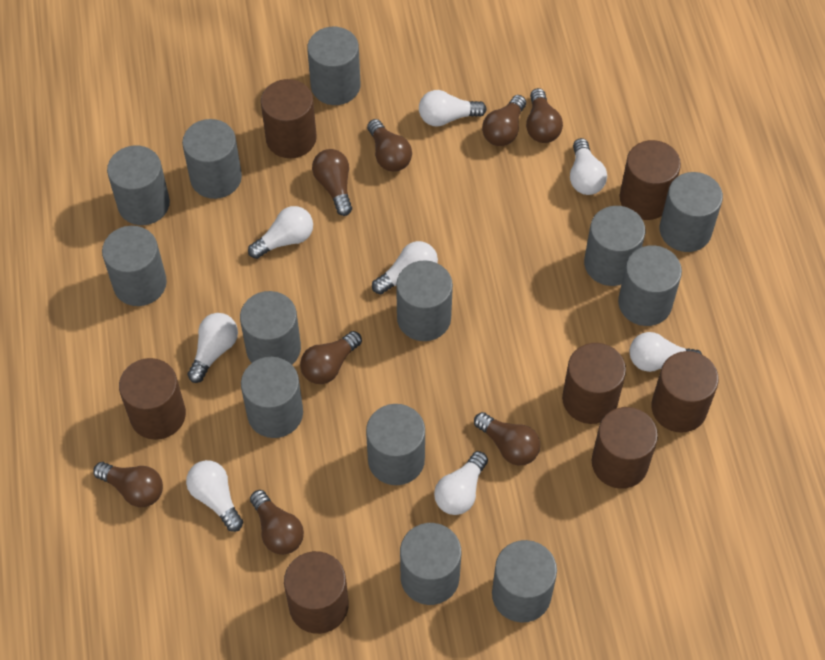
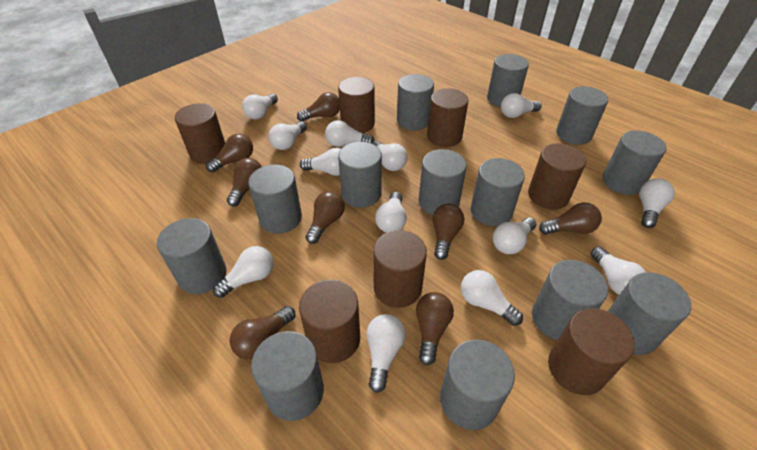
white light bulb: 8 -> 13

